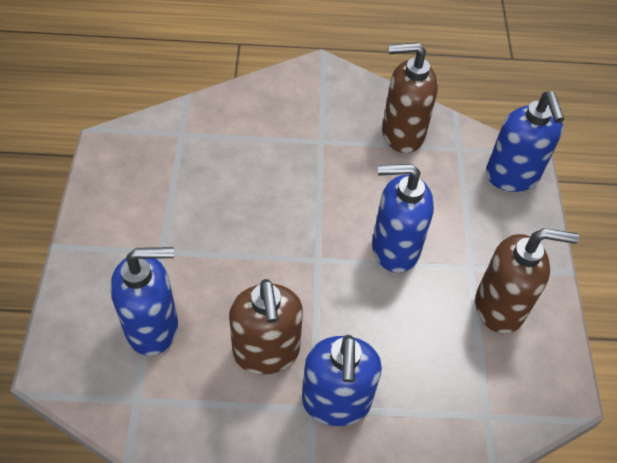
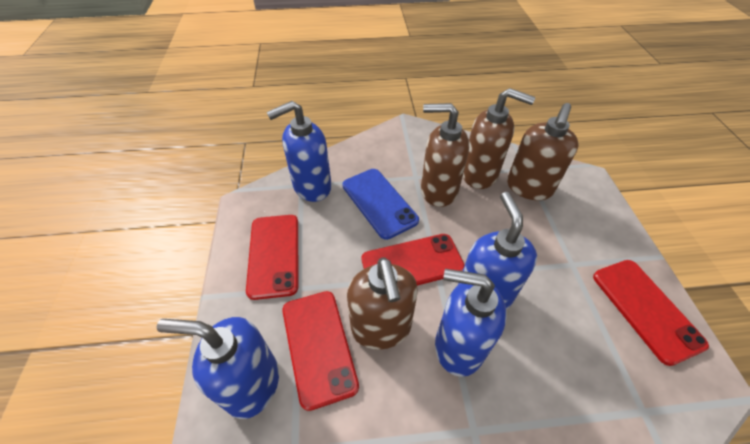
blue phone: 0 -> 1
brown soap dispenser: 3 -> 4
red phone: 0 -> 4

